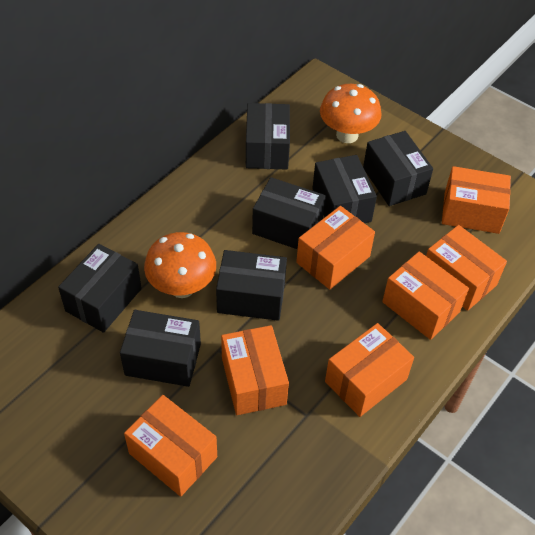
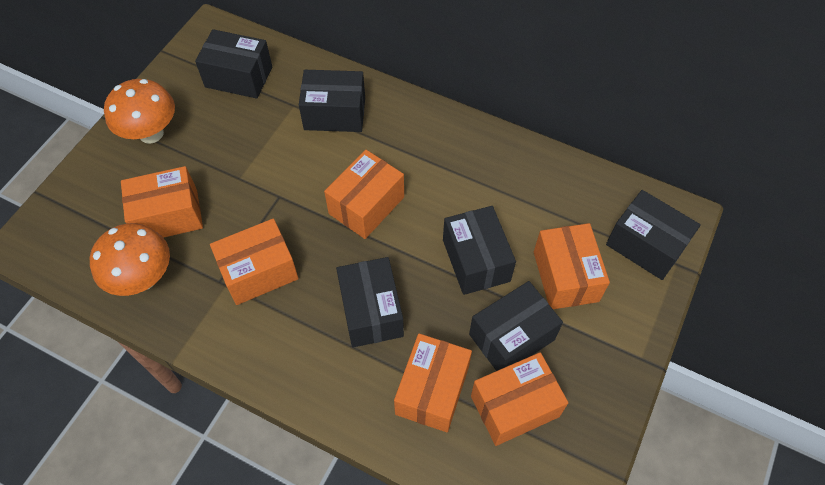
black box: 7 -> 6
orange box: 7 -> 6

